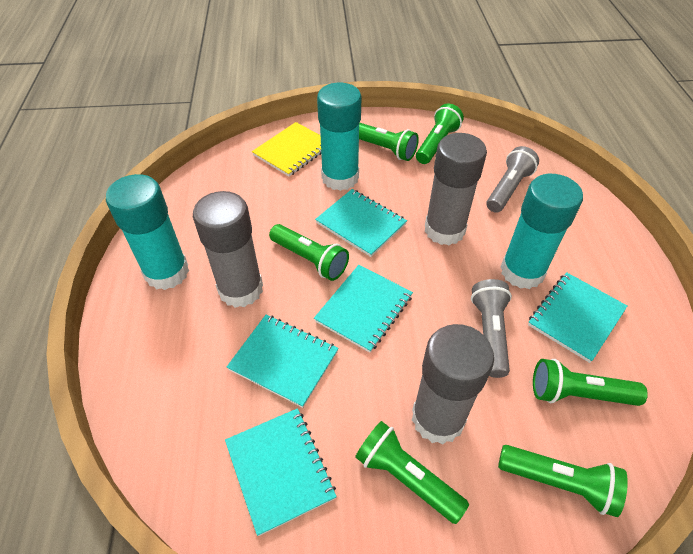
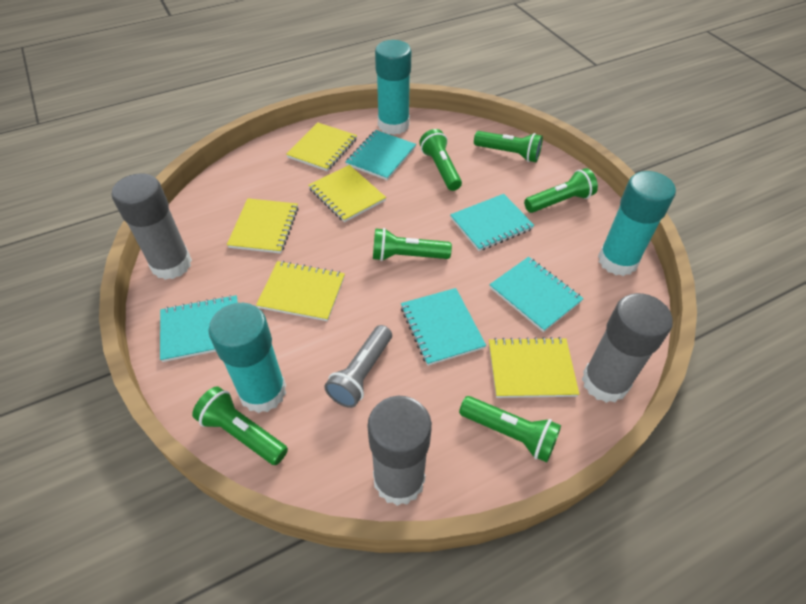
grey flashlight: 2 -> 1
yellow notebook: 1 -> 5

